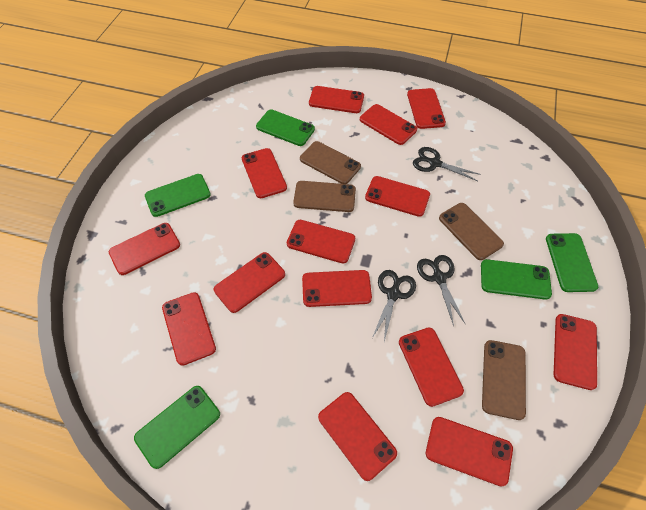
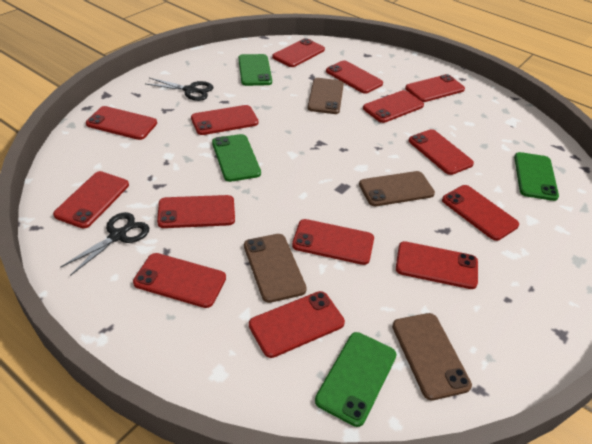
black scissors: 3 -> 2
green phone: 5 -> 4

